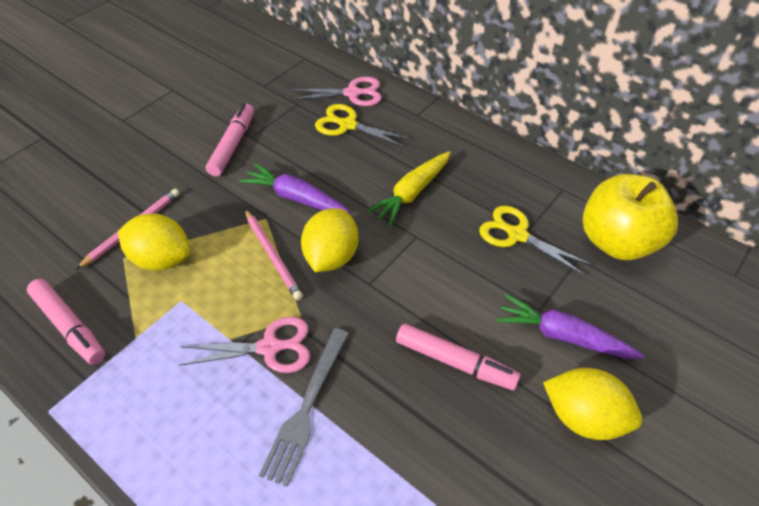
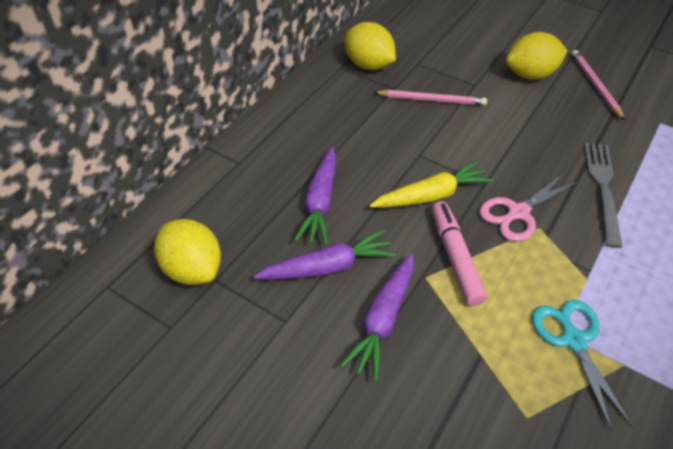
pink marker: 3 -> 1
pink scissors: 2 -> 1
purple carrot: 2 -> 3
turquoise scissors: 0 -> 1
yellow apple: 1 -> 0
yellow scissors: 2 -> 0

